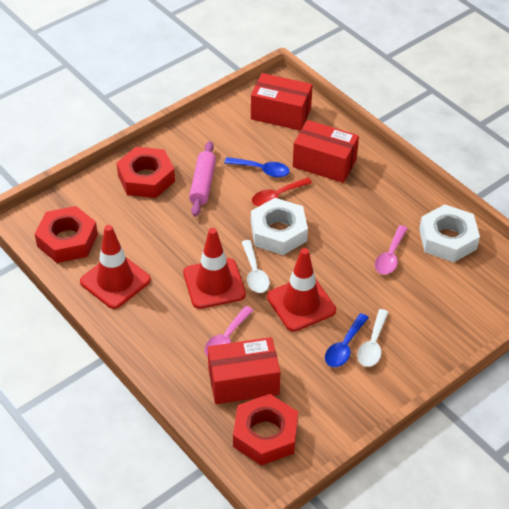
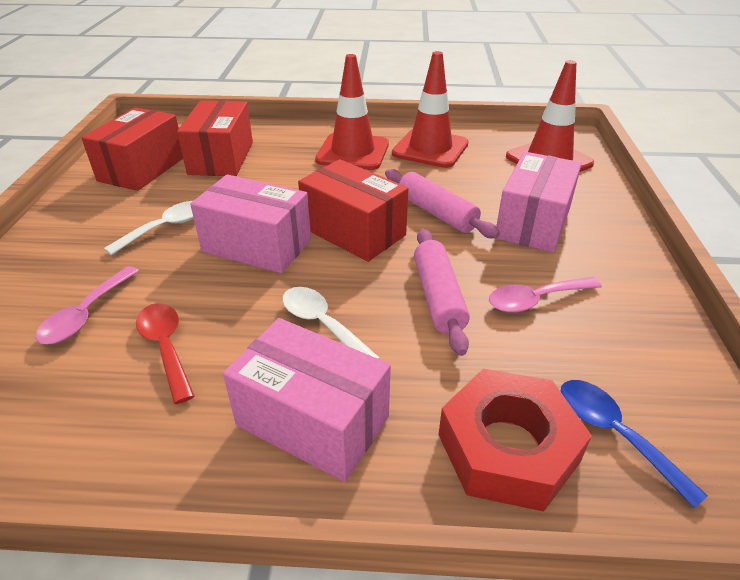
blue spoon: 2 -> 1
pink box: 0 -> 3
pink rolling pin: 1 -> 2
red nut: 3 -> 1
white nut: 2 -> 0

